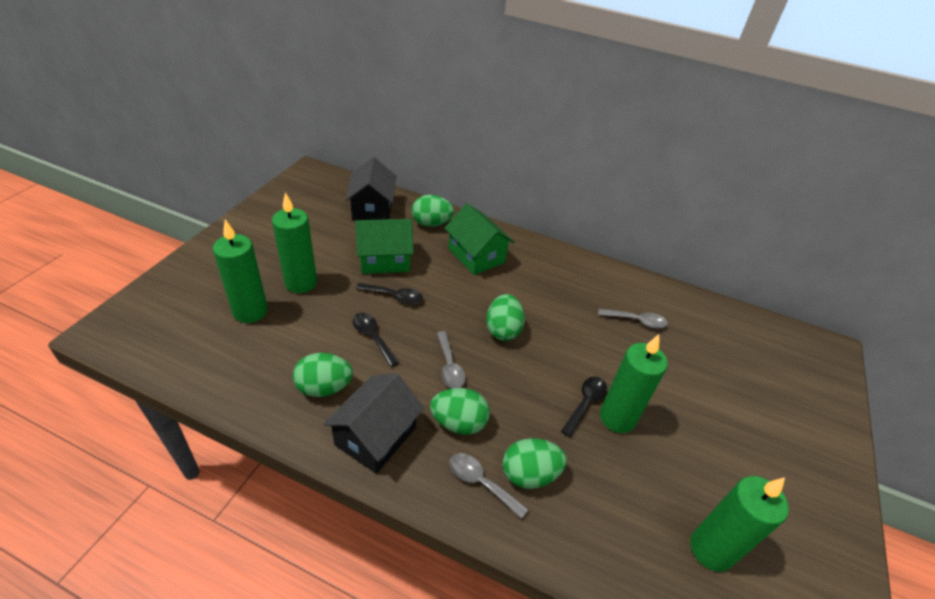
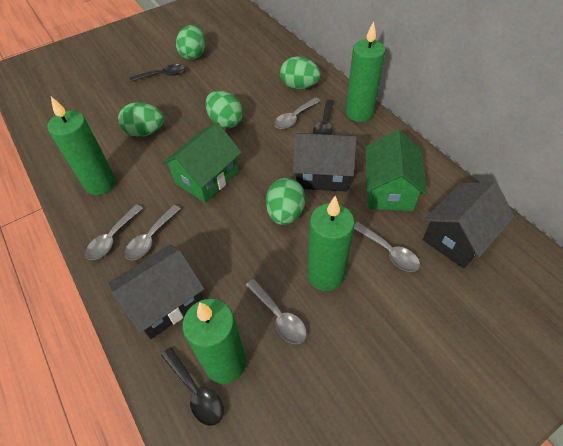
black house: 2 -> 3
grey spoon: 3 -> 5

